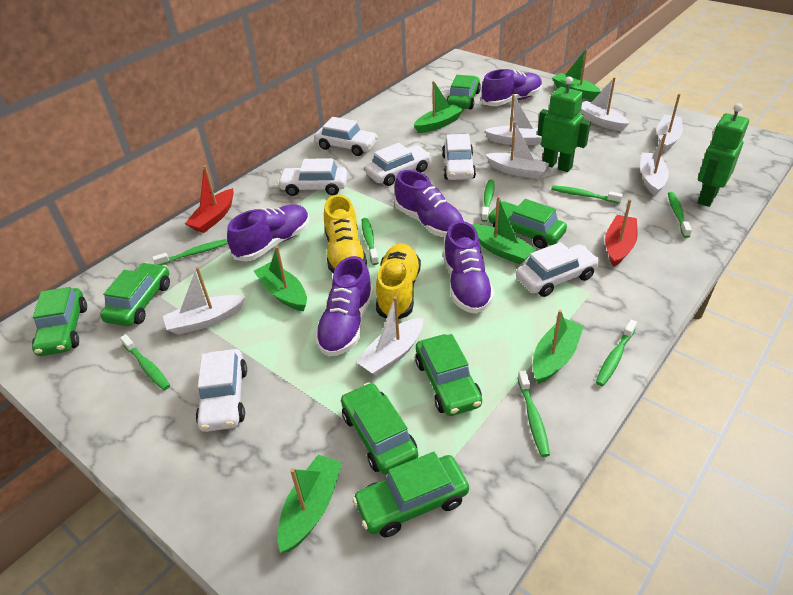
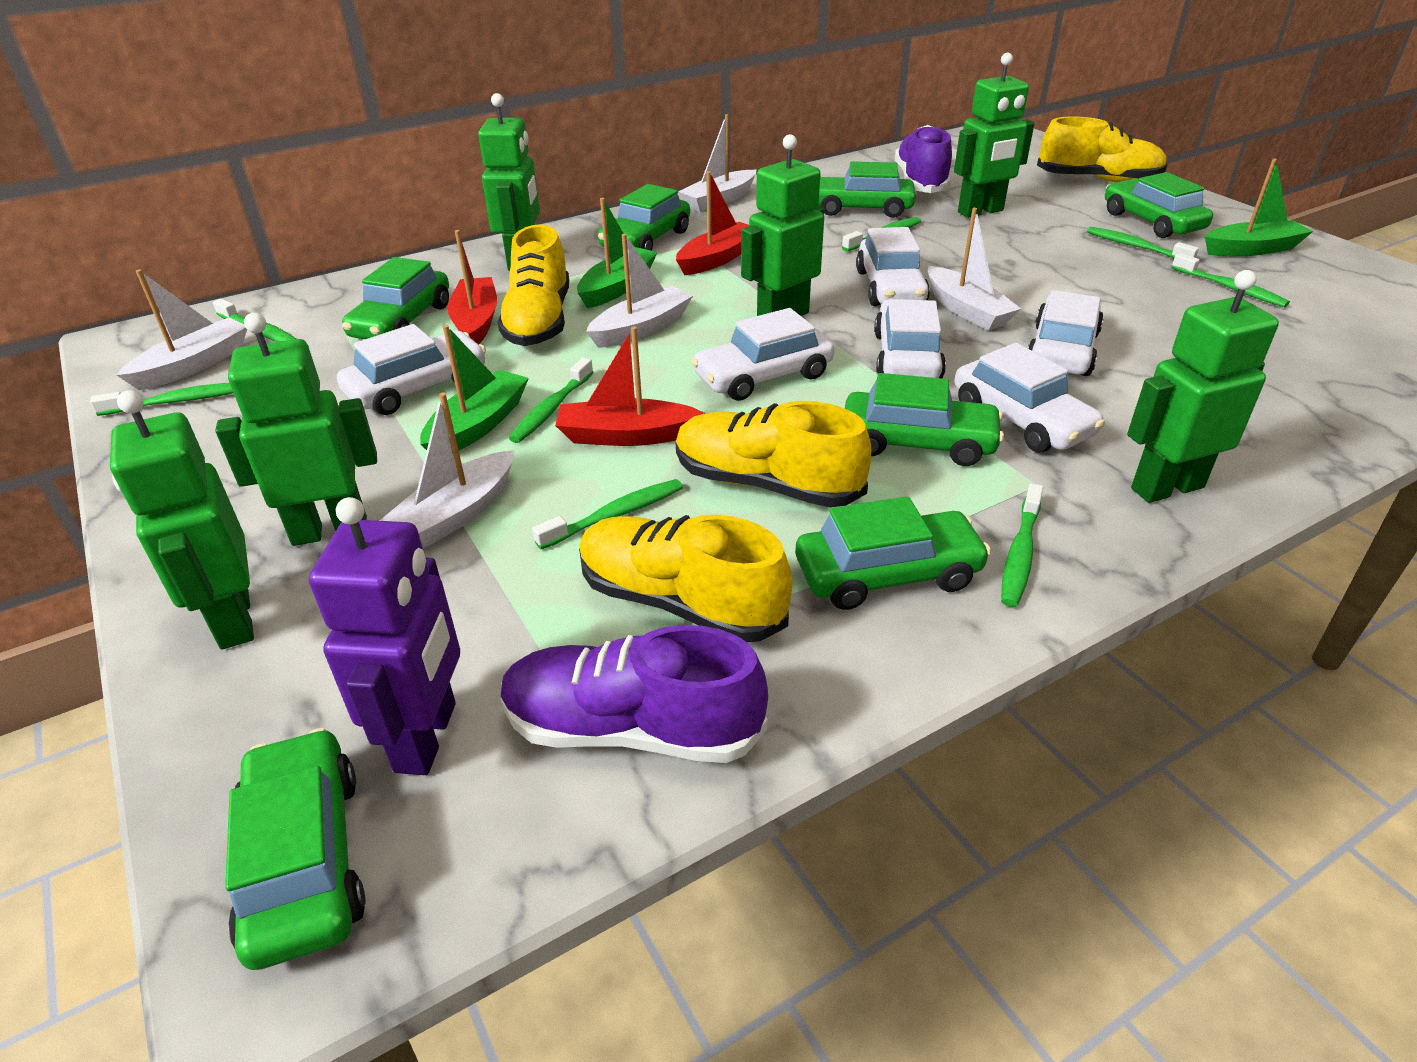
green boat: 6 -> 3
green robot: 2 -> 6
purple robot: 0 -> 1
purple shoe: 5 -> 2
red boat: 2 -> 3
white boat: 7 -> 5
yellow shoe: 2 -> 4

